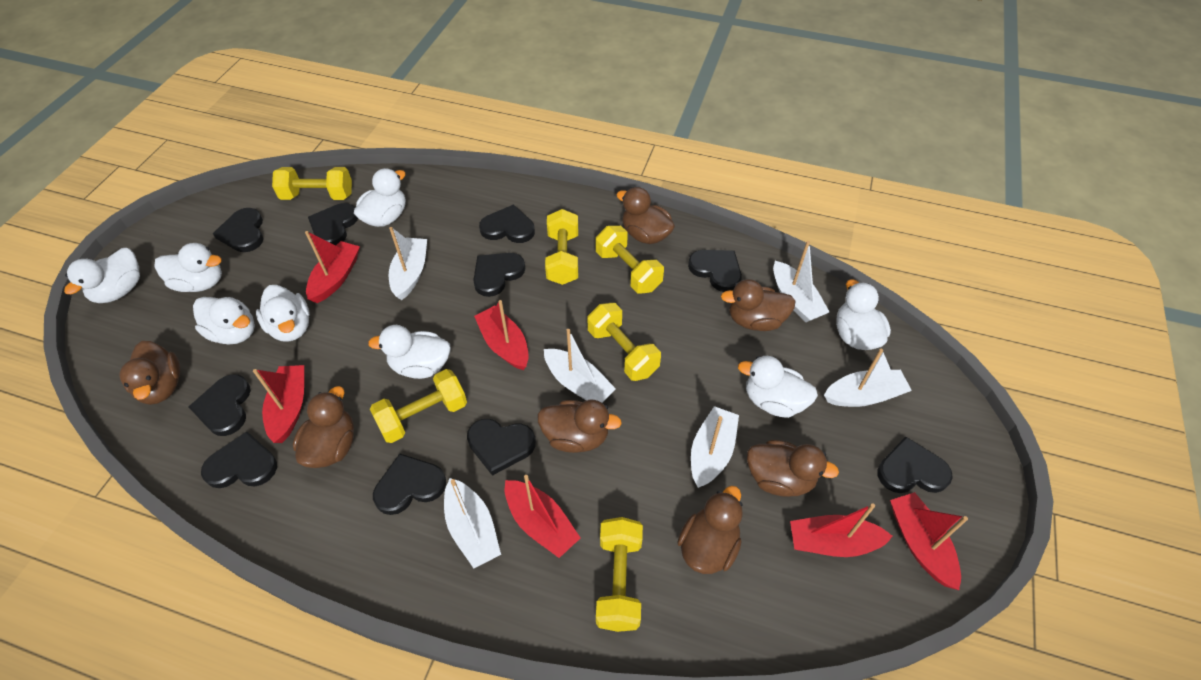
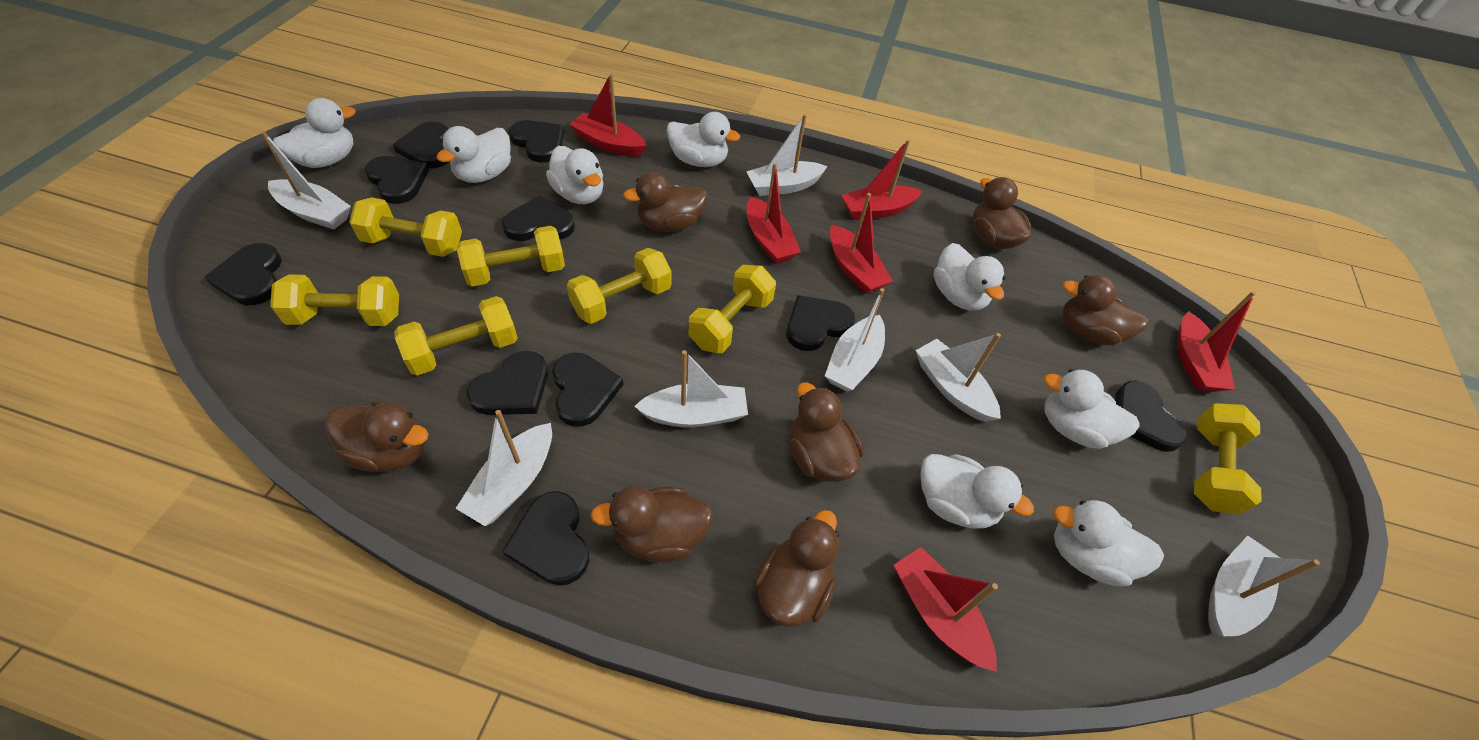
white boat: 6 -> 7
yellow dumbbell: 6 -> 7

